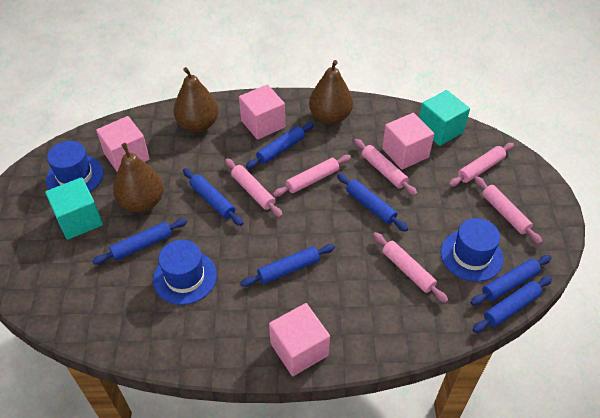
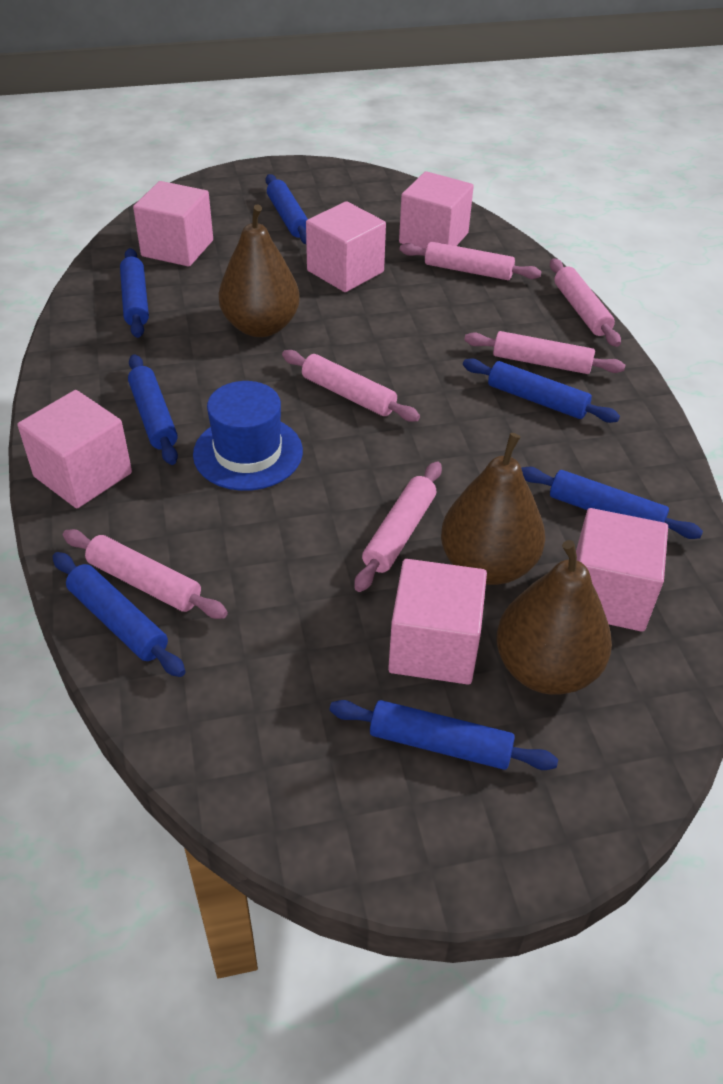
blue hat: 3 -> 1
pink cube: 4 -> 6
turquoise cube: 2 -> 0

